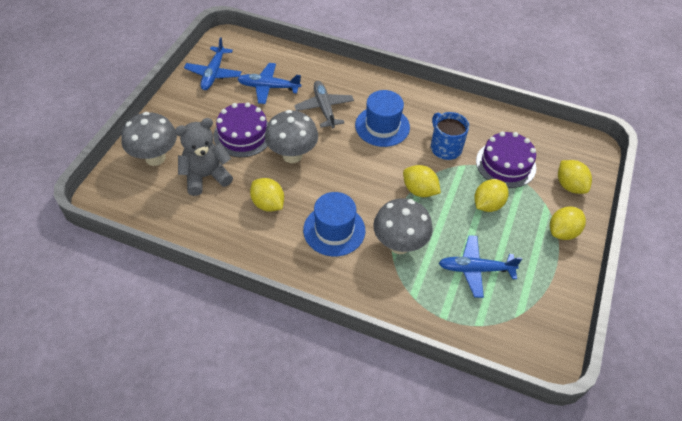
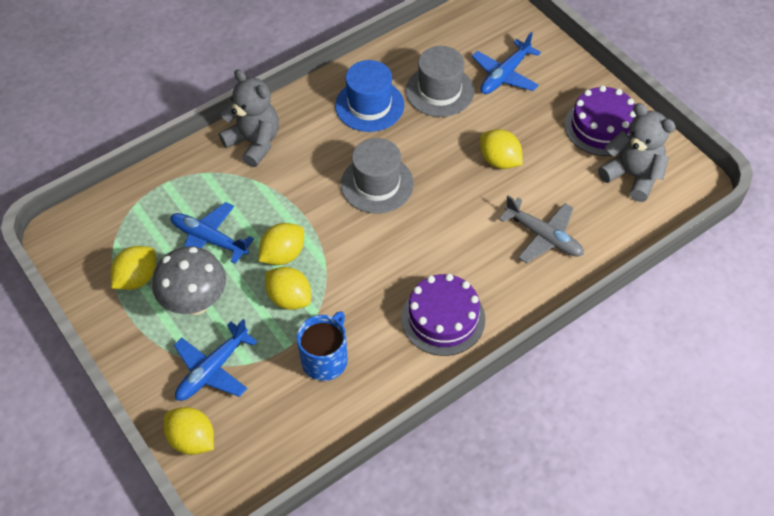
blue hat: 2 -> 1
grey hat: 0 -> 2
grey mushroom: 3 -> 1
grey teddy bear: 1 -> 2

